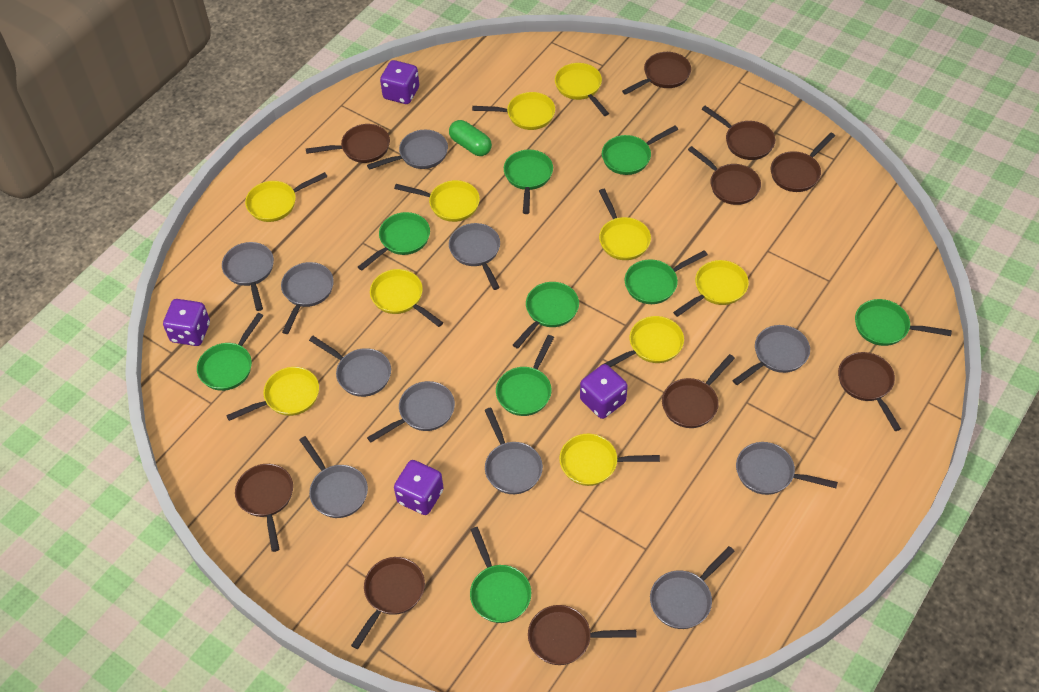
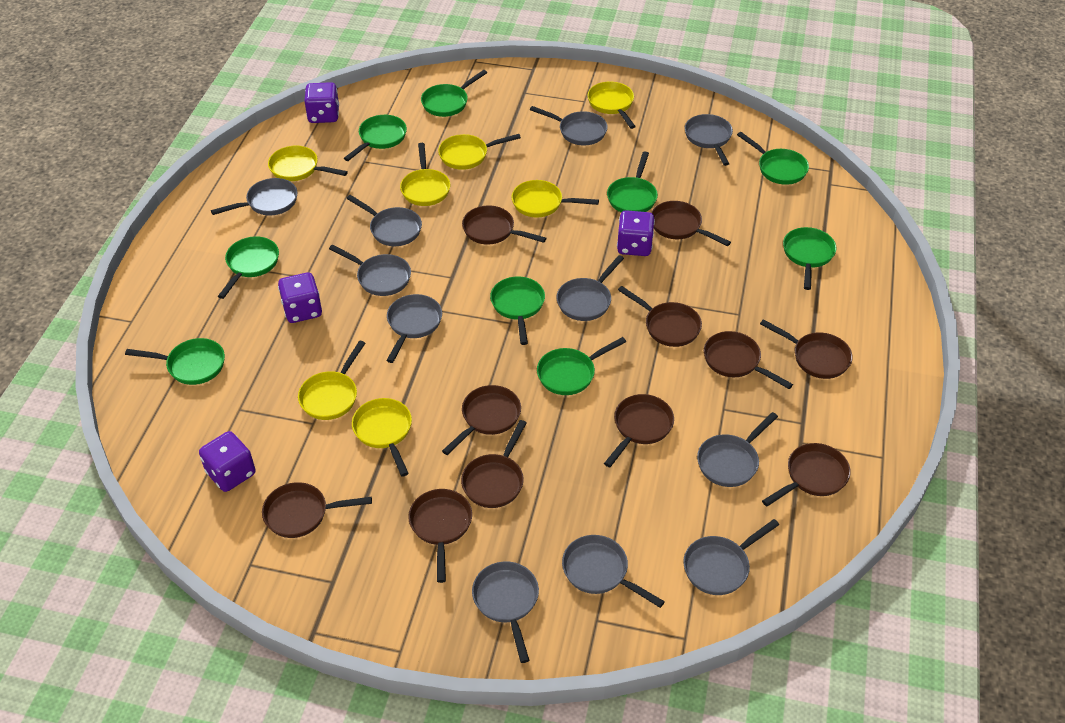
brown pan: 10 -> 11
green capsule: 1 -> 0
yellow pan: 10 -> 7

